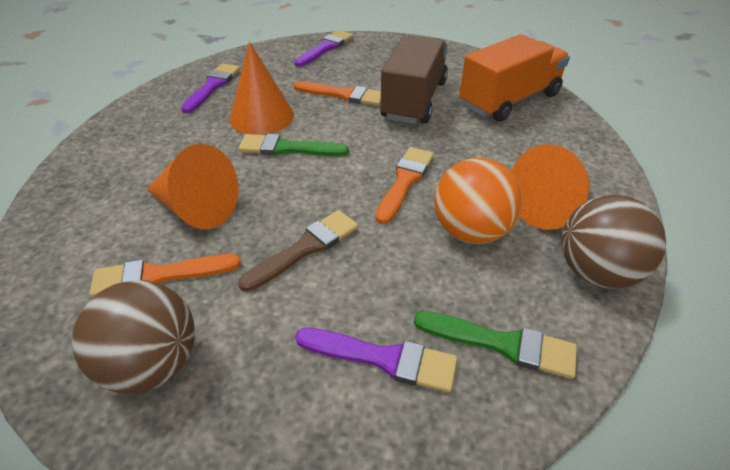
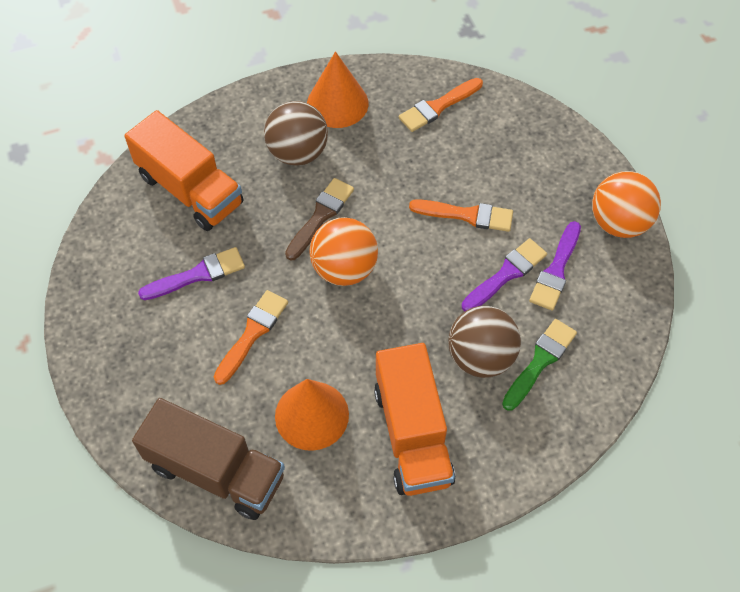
green brush: 2 -> 1
orange ball: 1 -> 2
orange cone: 3 -> 2
orange truck: 1 -> 2

